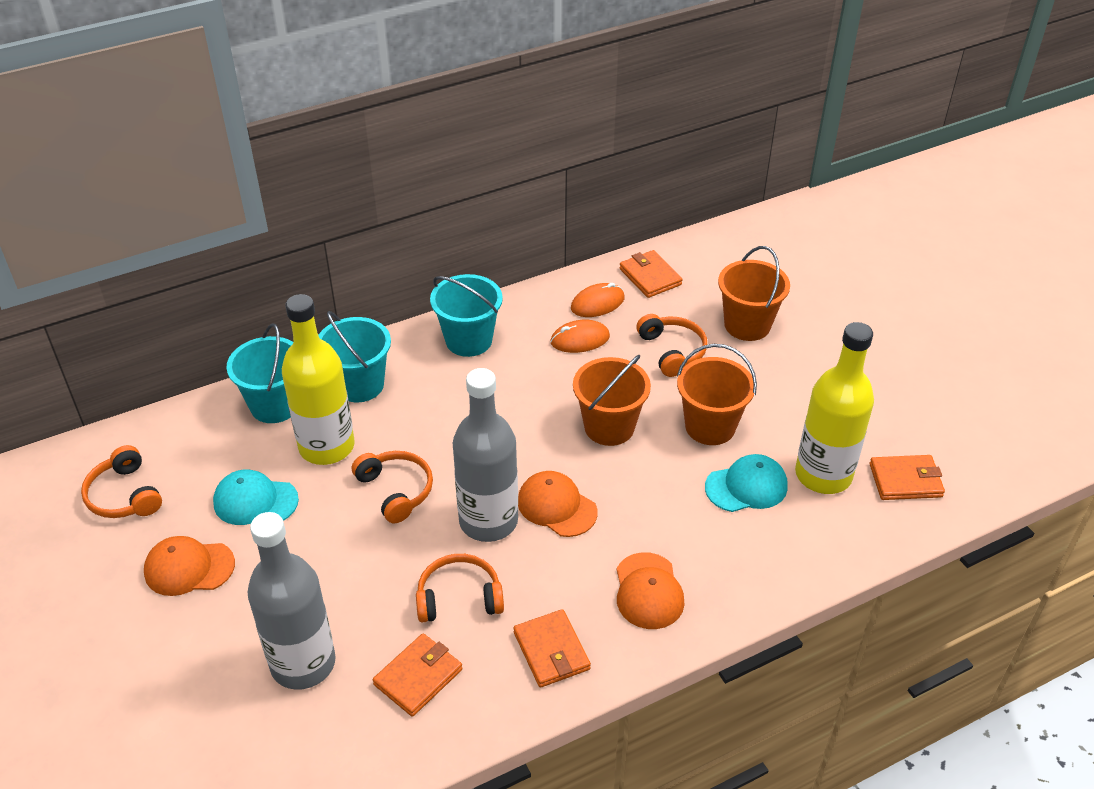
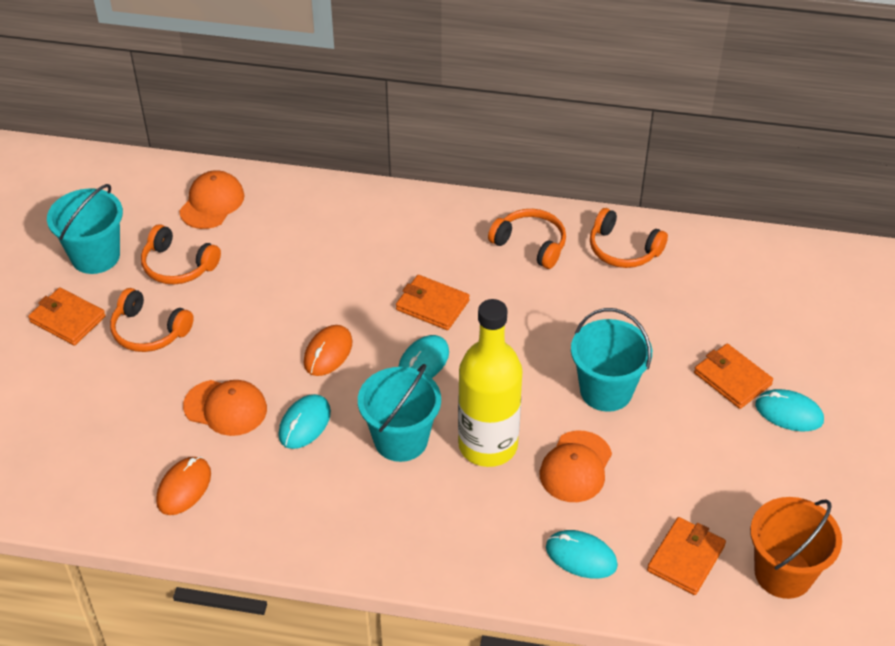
grey bottle: 2 -> 0
orange bucket: 3 -> 1
turquoise cap: 2 -> 0
turquoise mouse: 0 -> 4
yellow bottle: 2 -> 1

